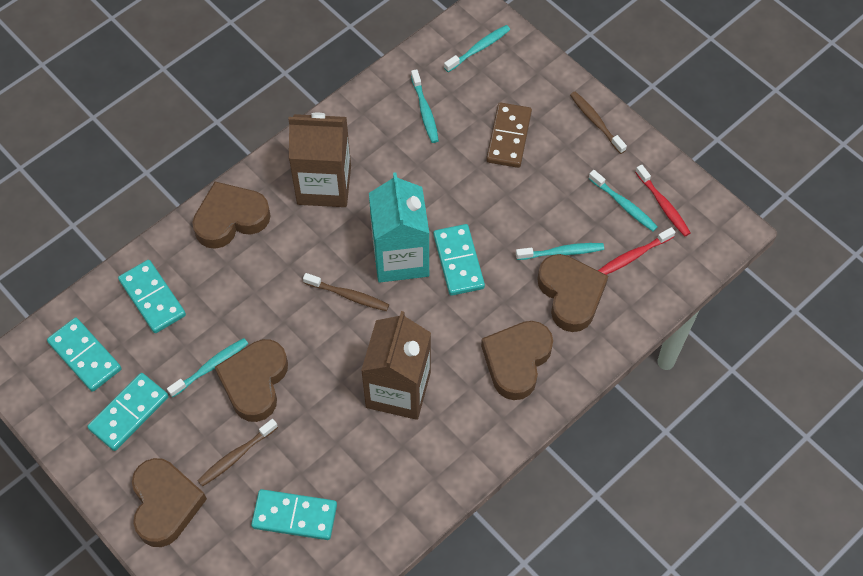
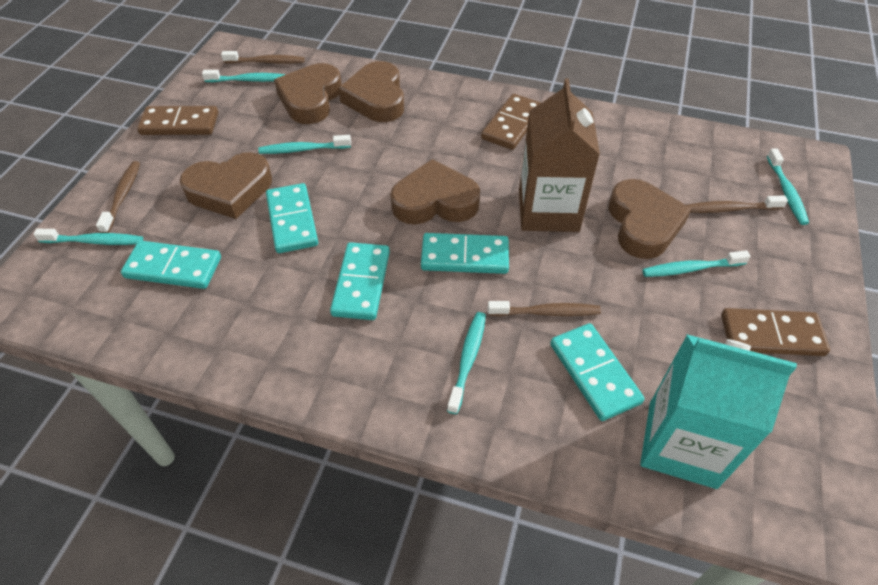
brown carton: 2 -> 1
brown domino: 1 -> 3
brown toothbrush: 3 -> 4
red toothbrush: 2 -> 0
turquoise toothbrush: 5 -> 6

